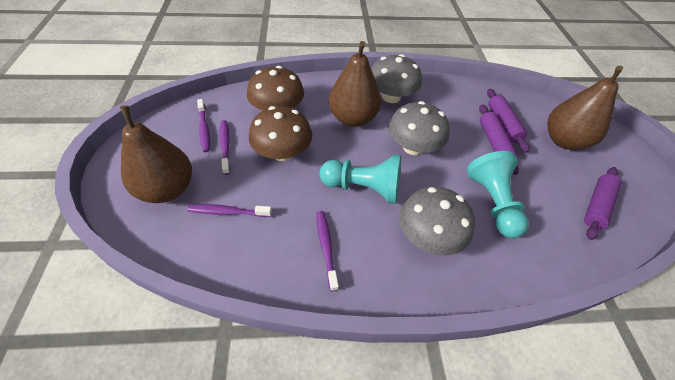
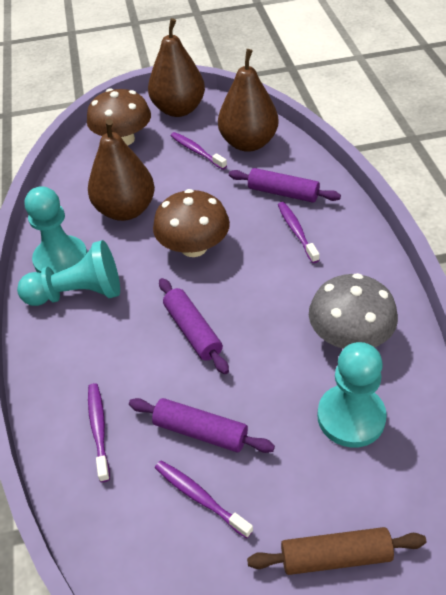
brown rolling pin: 0 -> 1
grey mushroom: 3 -> 1
turquoise pawn: 2 -> 3

